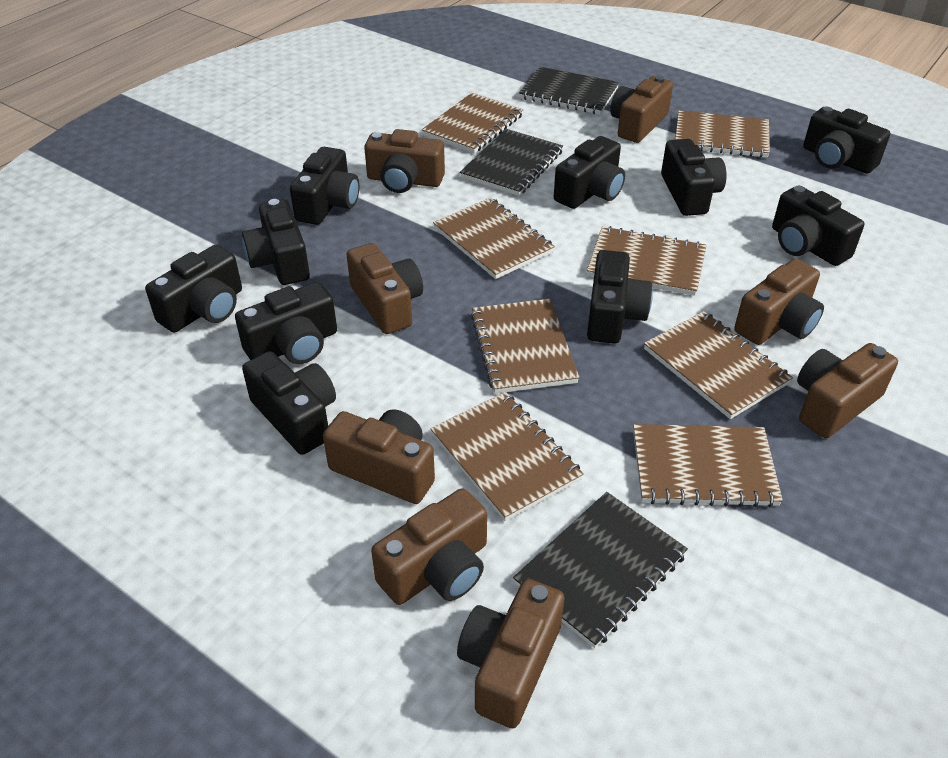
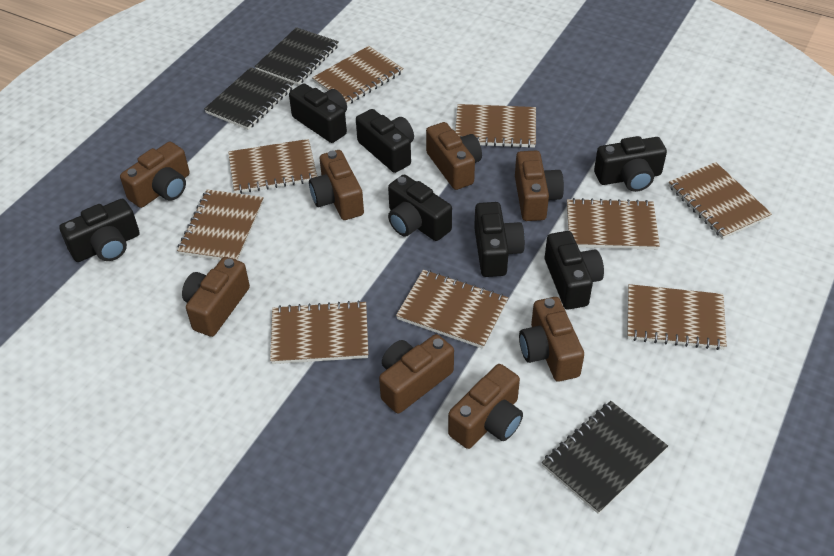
black camera: 10 -> 7
brown notebook: 8 -> 9

